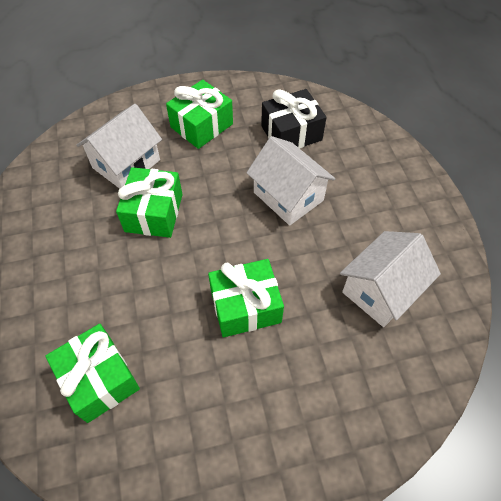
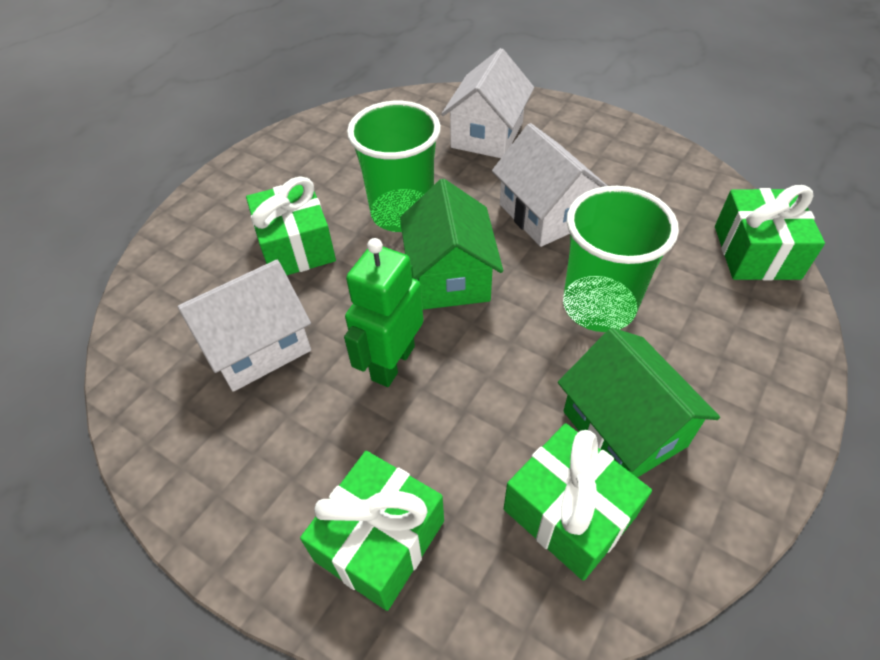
black gift: 1 -> 0
green cup: 0 -> 2
green house: 0 -> 2
green robot: 0 -> 1

